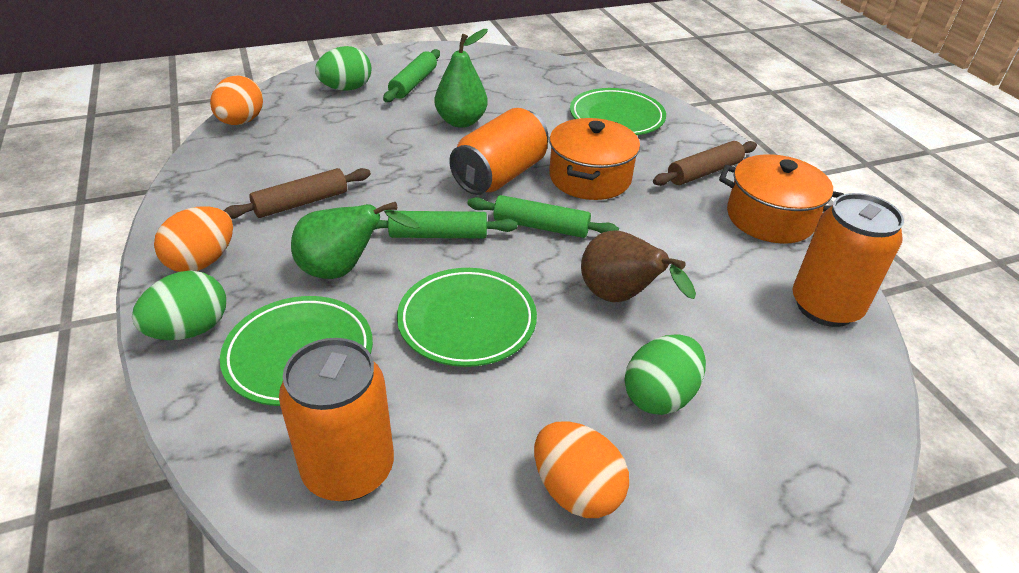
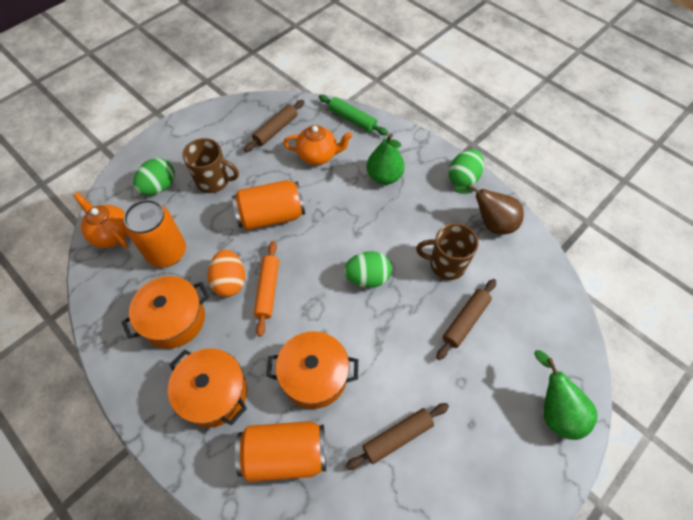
brown mug: 0 -> 2
brown rolling pin: 2 -> 3
green plate: 3 -> 0
green rolling pin: 3 -> 1
orange egg: 3 -> 1
orange pot: 2 -> 3
orange rolling pin: 0 -> 1
orange teapot: 0 -> 2

